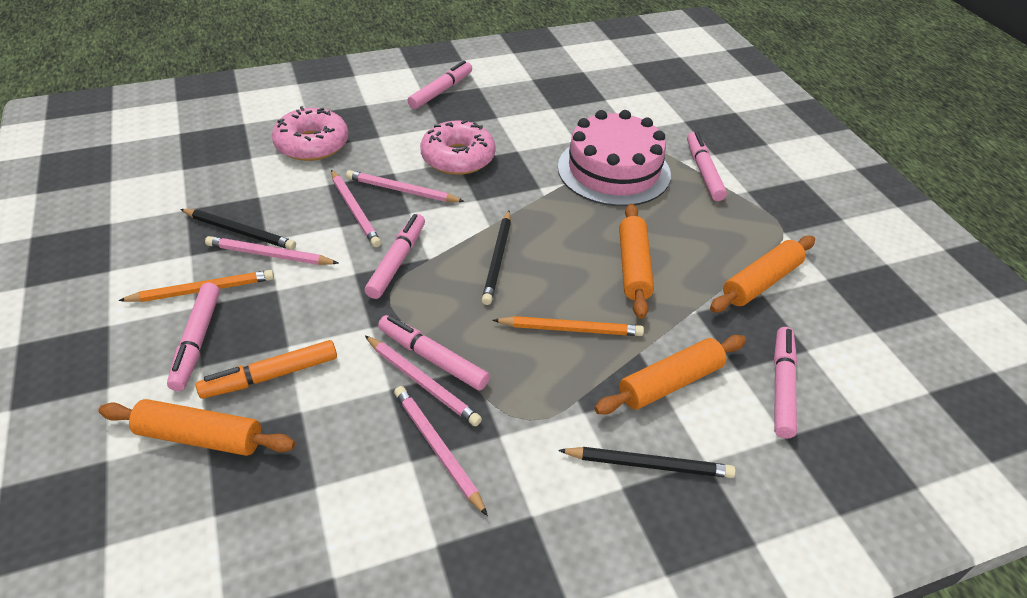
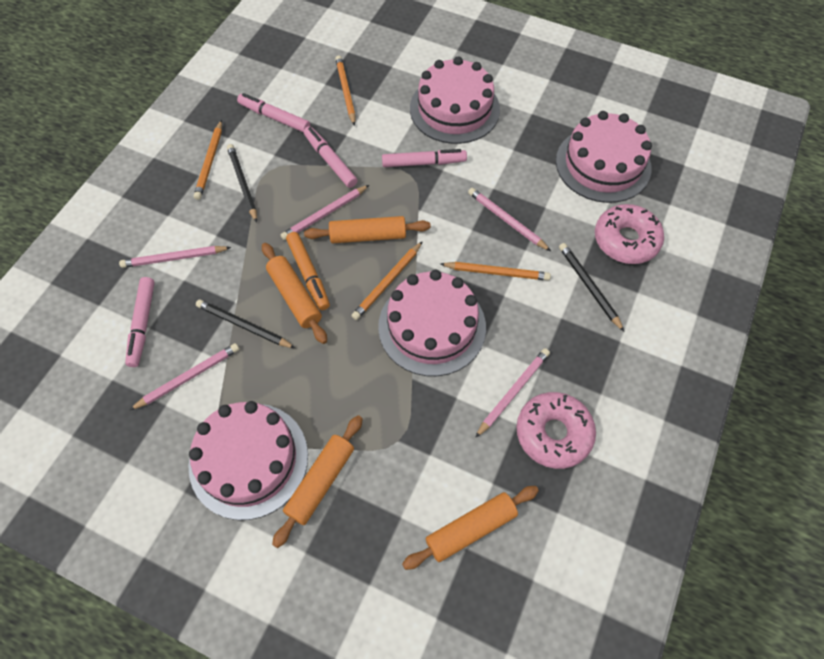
orange pencil: 2 -> 4
pink cake: 1 -> 4
pink marker: 6 -> 4

